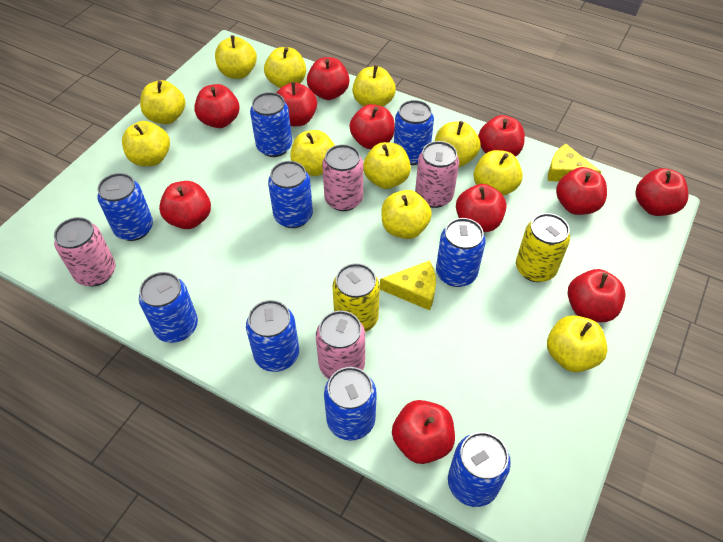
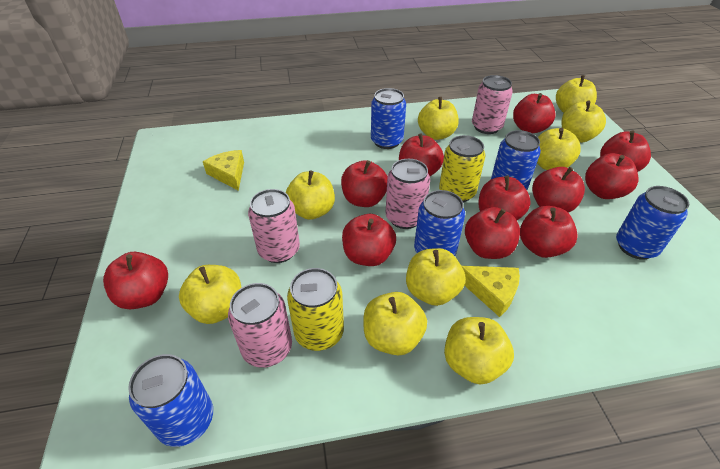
blue can: 9 -> 5
yellow apple: 11 -> 9

